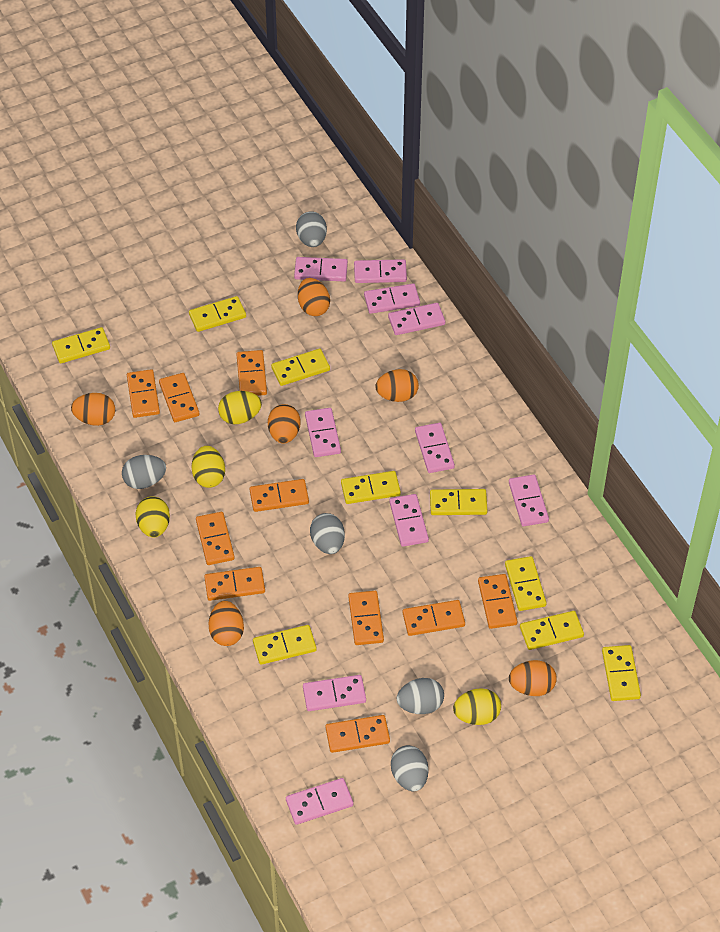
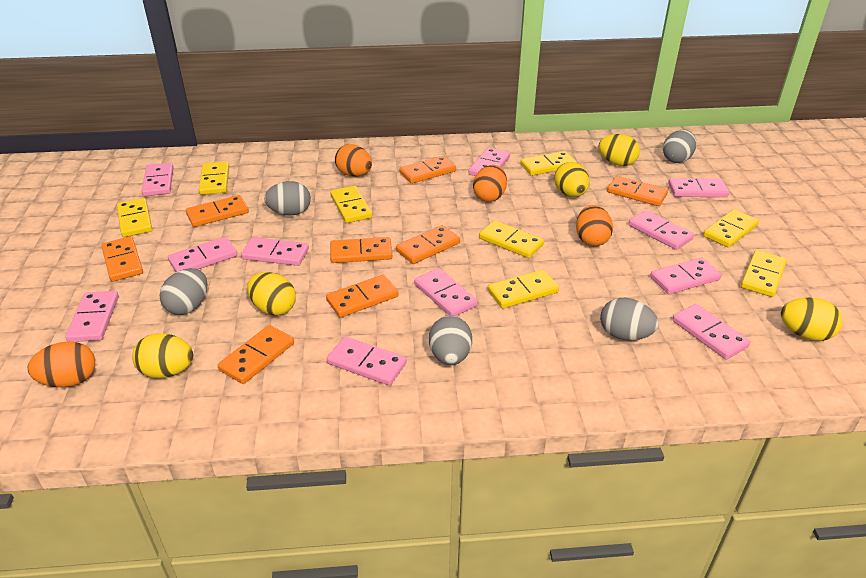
orange domino: 10 -> 8
orange egg: 6 -> 4
pink domino: 10 -> 11
yellow domino: 9 -> 8
yellow egg: 4 -> 5

